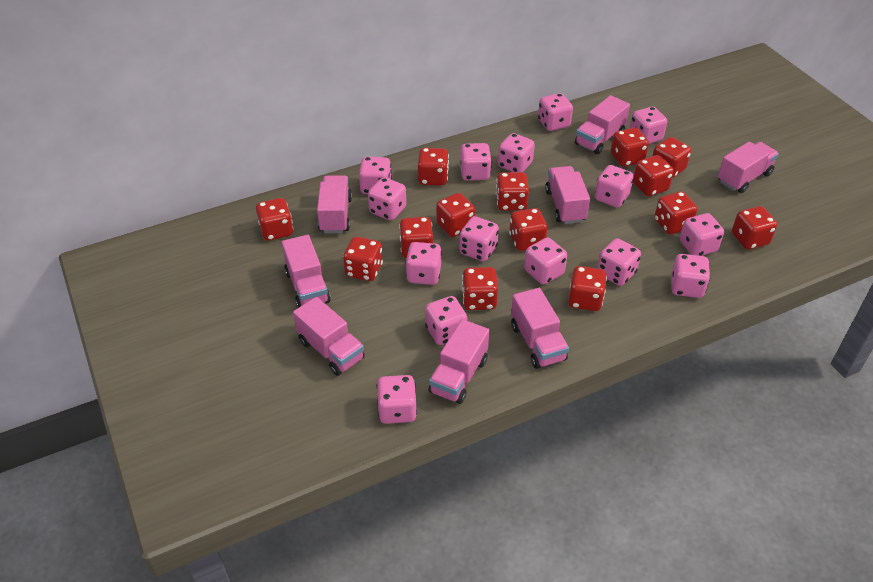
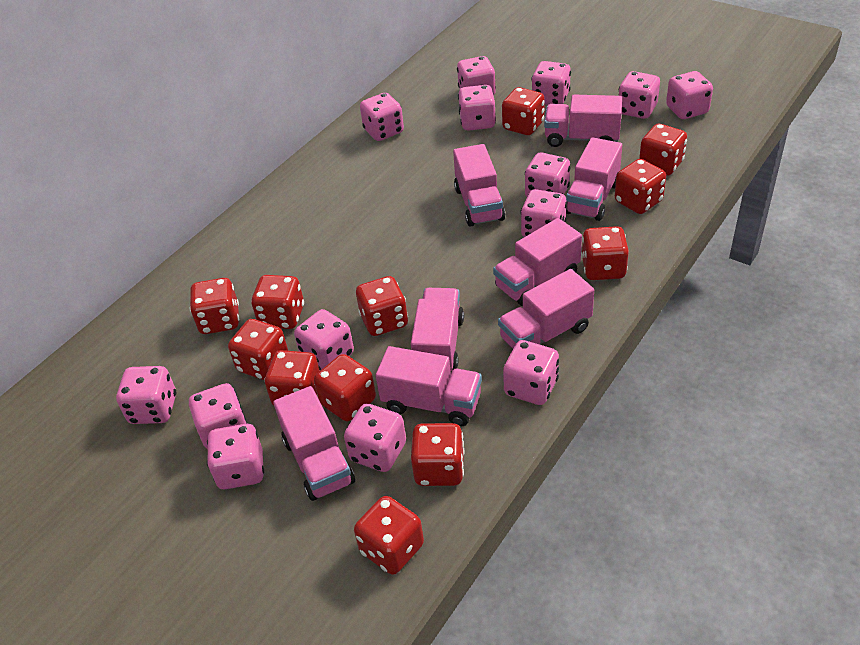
pink dice: 15 -> 14
red dice: 14 -> 12

